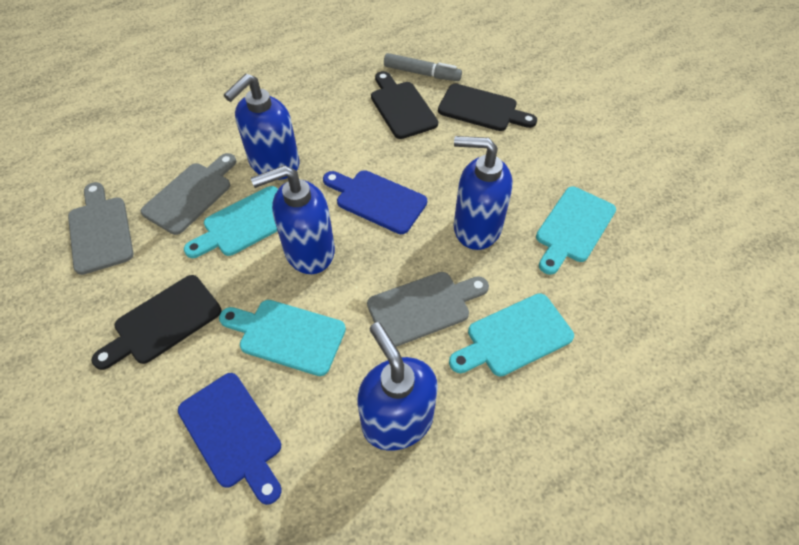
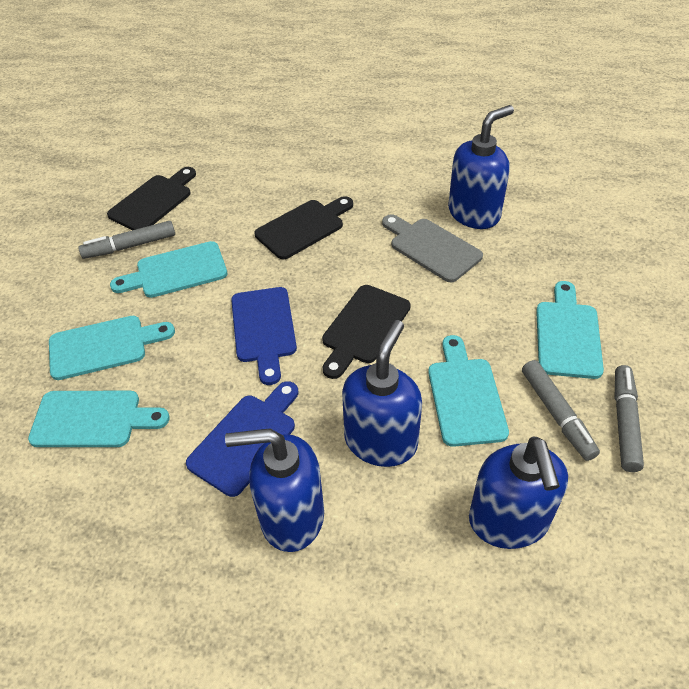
grey cutting board: 3 -> 1
grey marker: 1 -> 3
turquoise cutting board: 4 -> 5

